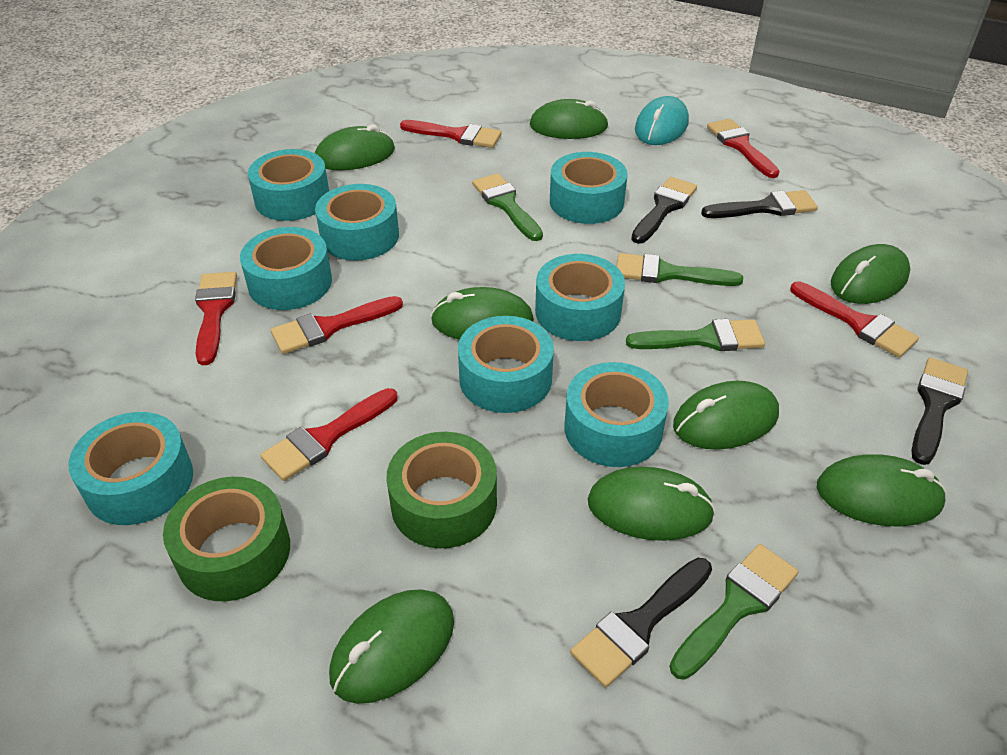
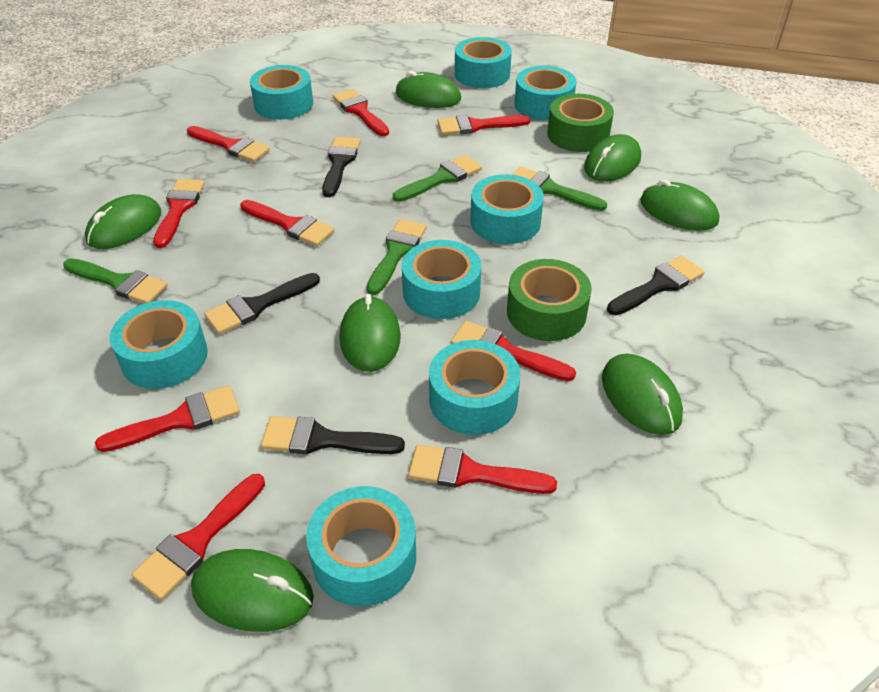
green mouse: 8 -> 7
red brush: 6 -> 9
turquoise mouse: 1 -> 0

